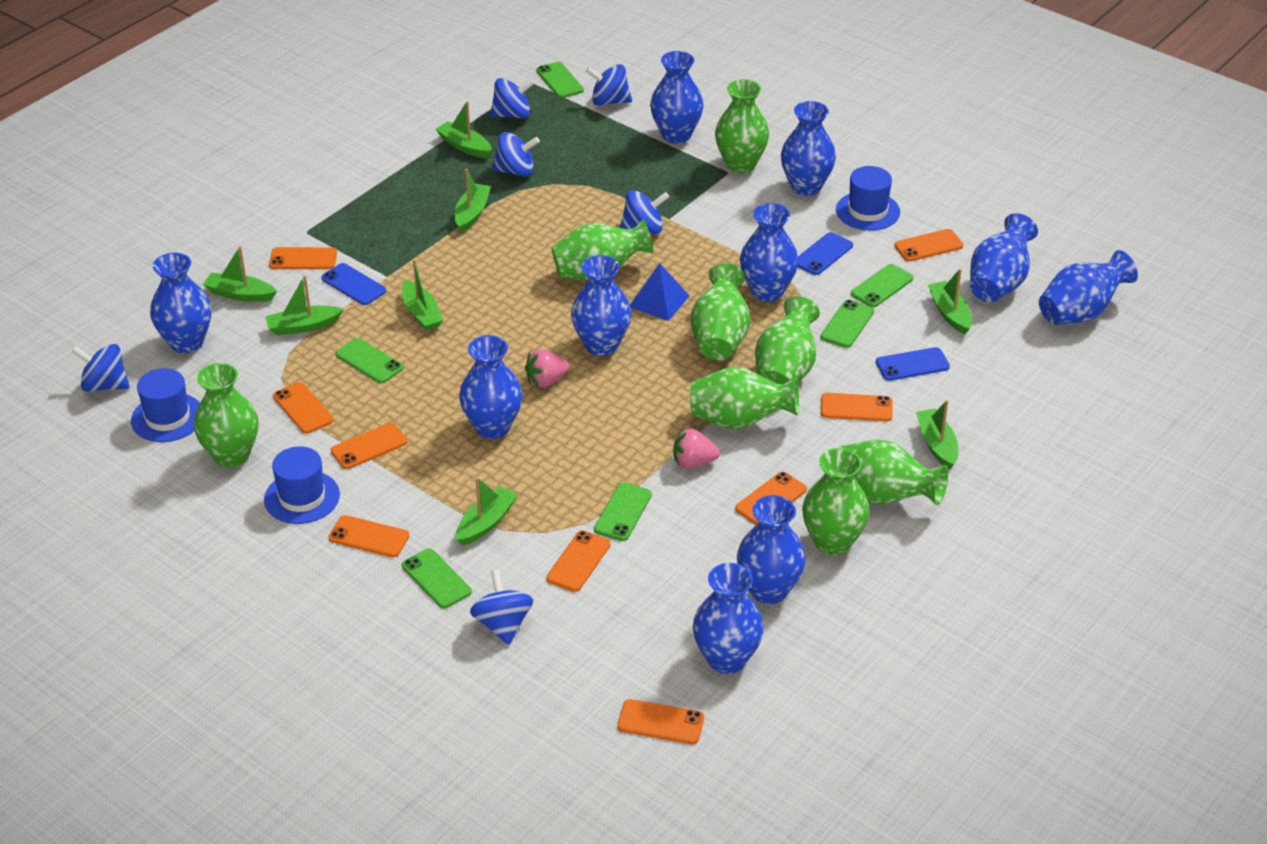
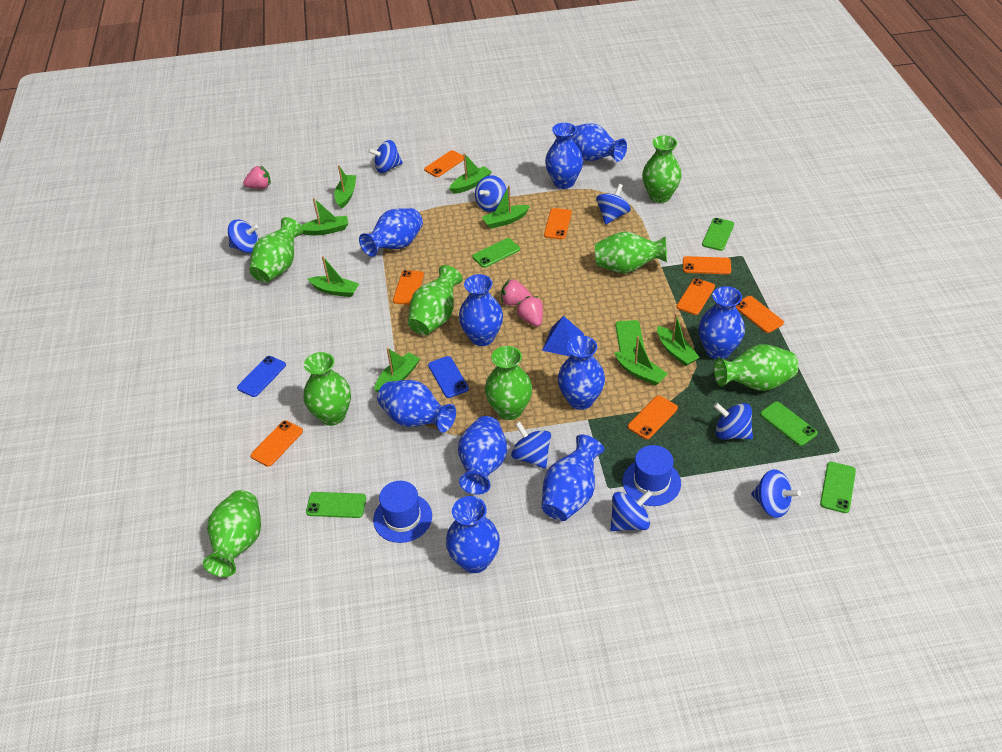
blue hat: 3 -> 2
blue phone: 3 -> 2
blue spinning top: 6 -> 8
orange phone: 9 -> 8
pink strawberry: 2 -> 3

